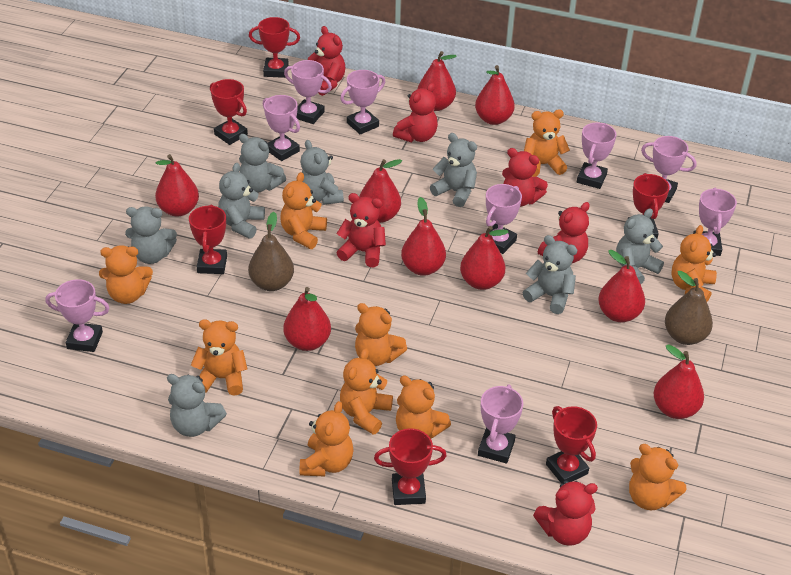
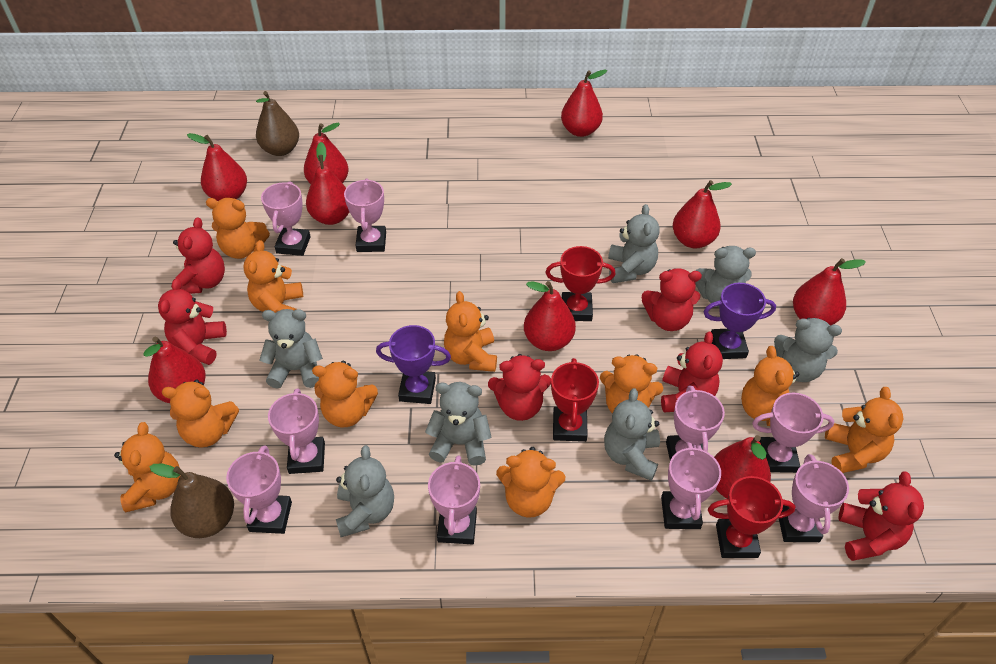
grey teddy bear: 8 -> 7
purple trophy: 0 -> 2
red trophy: 6 -> 3

